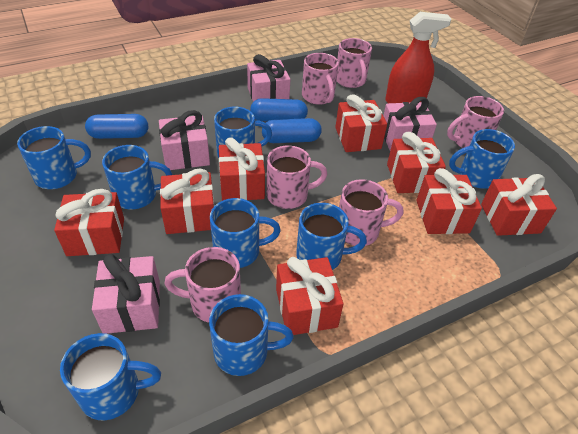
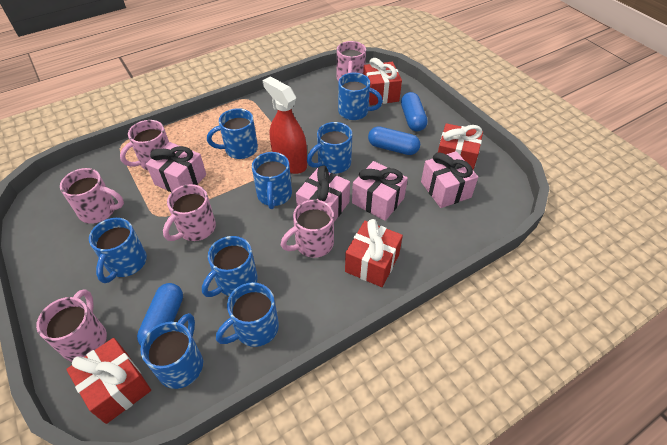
red gift: 8 -> 4

